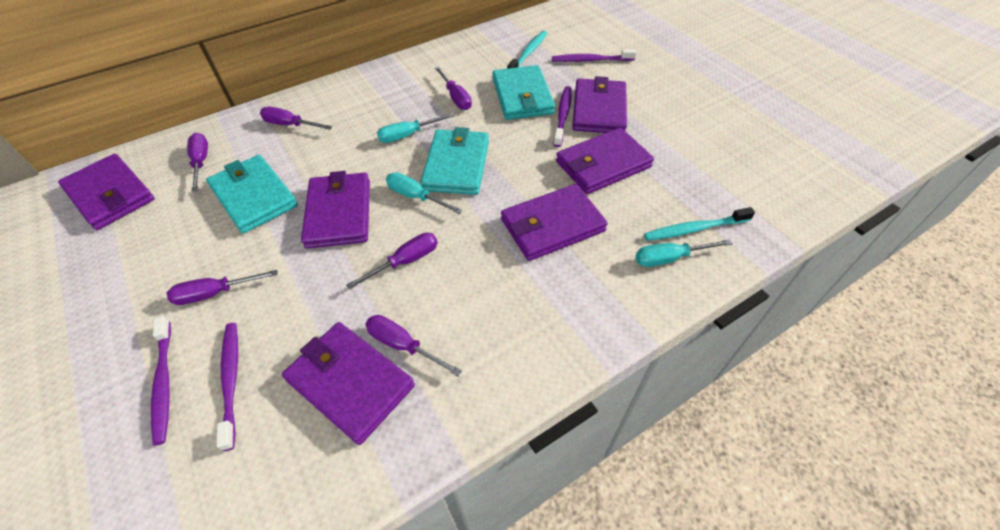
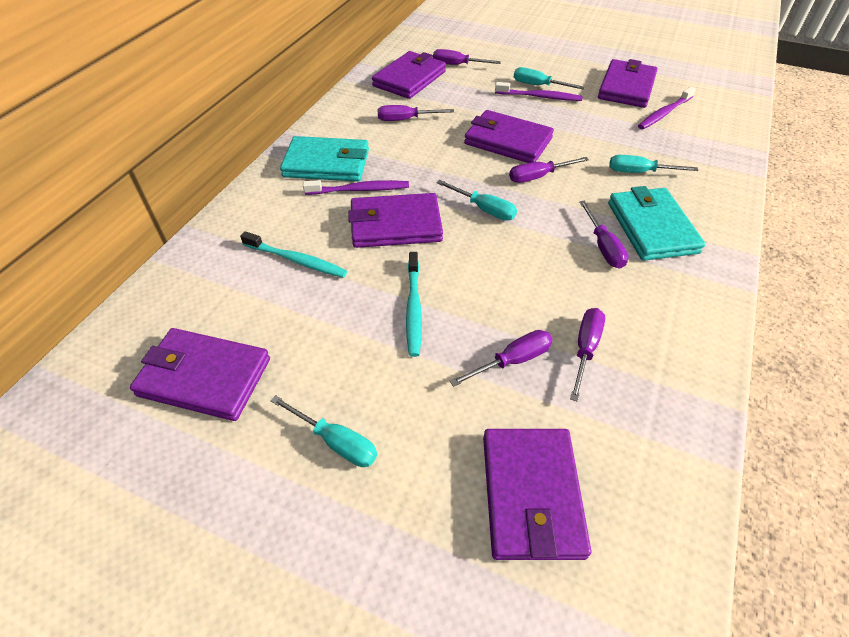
purple toothbrush: 4 -> 3
turquoise screwdriver: 3 -> 4
turquoise wallet: 3 -> 2

